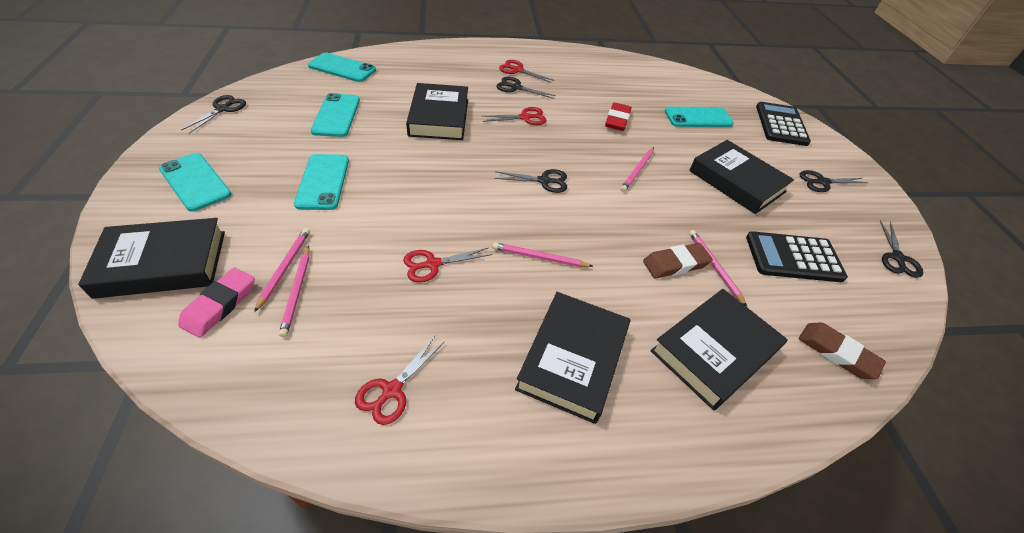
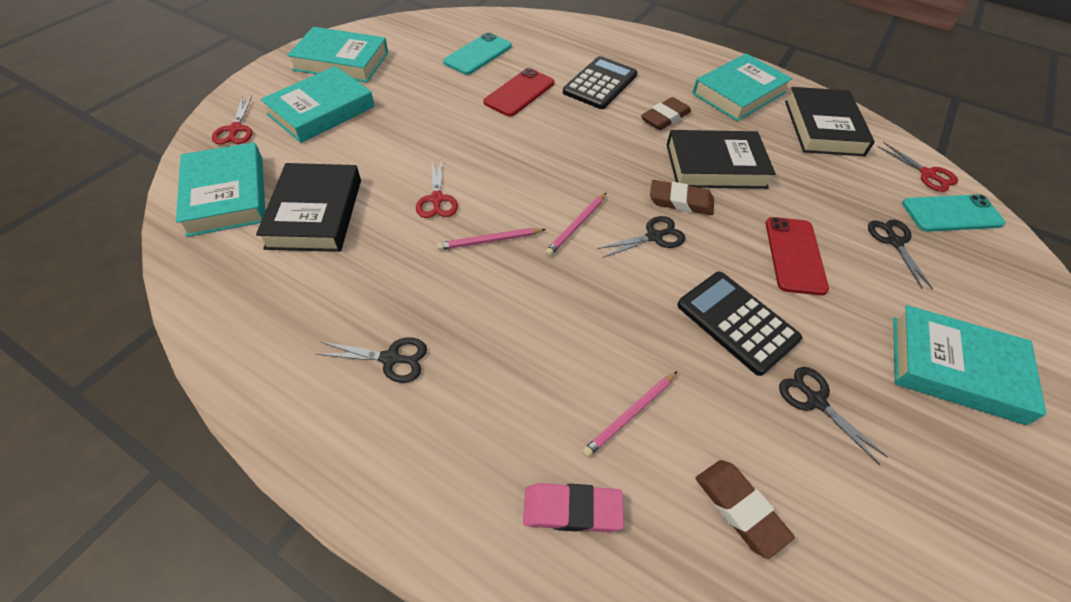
black book: 5 -> 3
black scissors: 5 -> 4
brown eraser: 2 -> 3
pink pencil: 5 -> 3
red eraser: 1 -> 0
red phone: 0 -> 2
red scissors: 4 -> 3
turquoise book: 0 -> 5
turquoise phone: 5 -> 2

